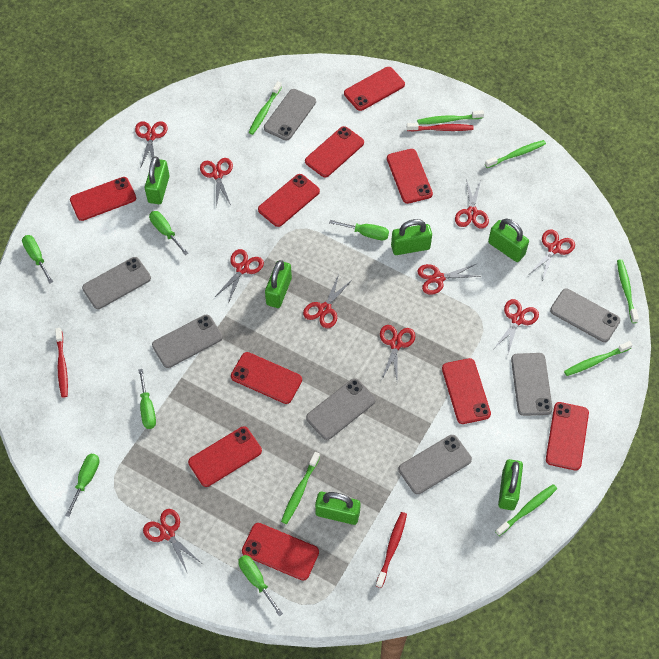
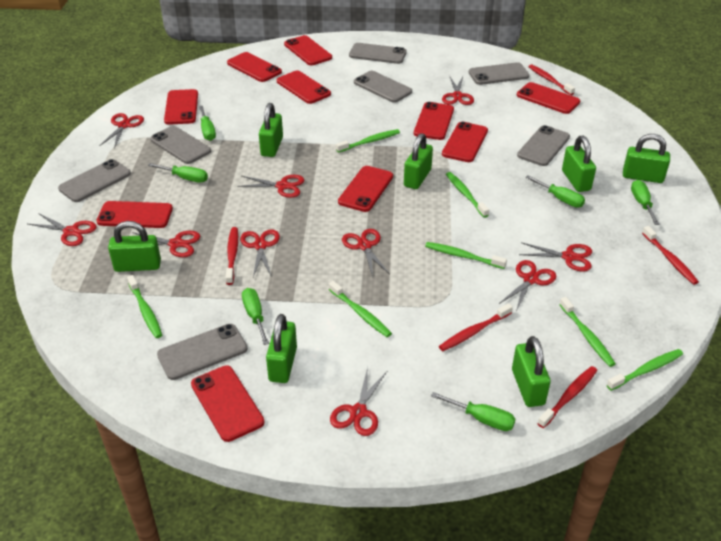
green padlock: 6 -> 7
red toothbrush: 3 -> 5

